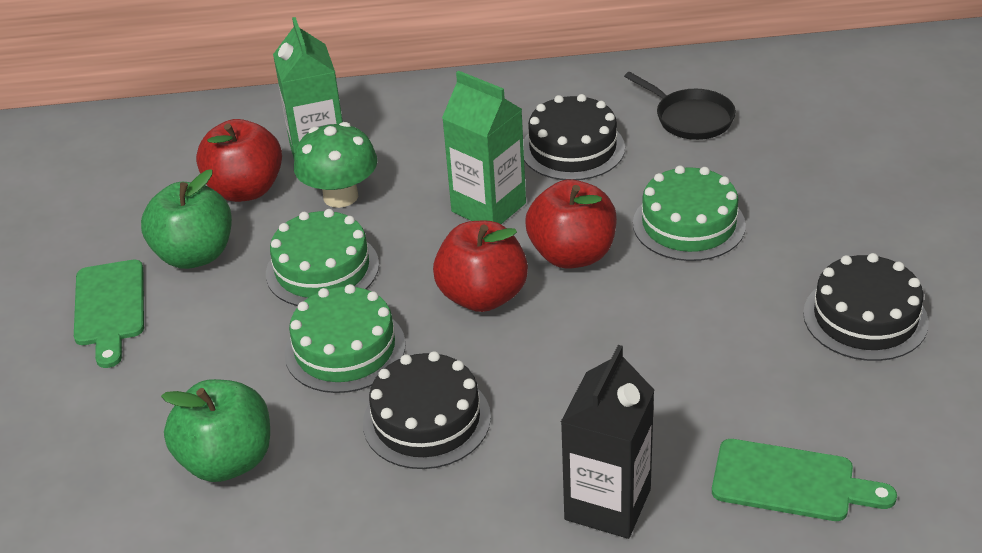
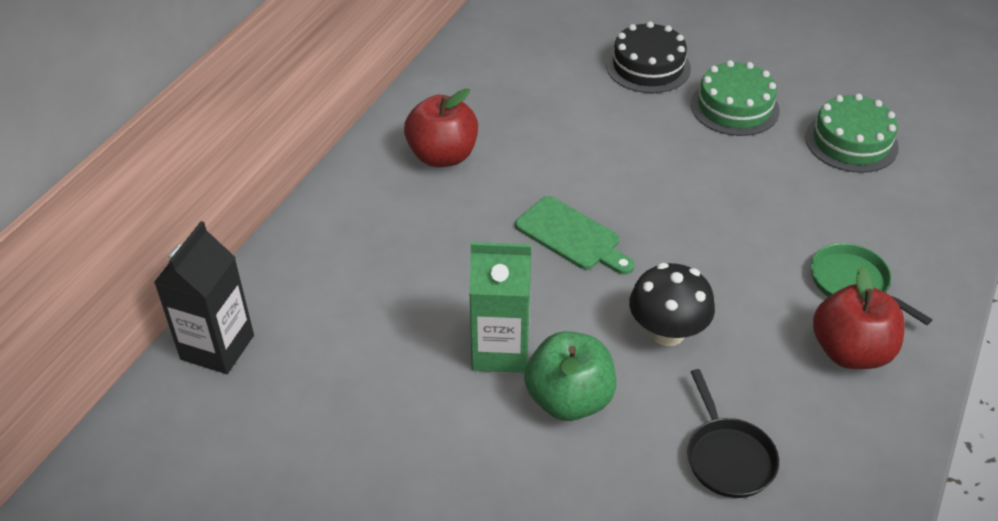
black cake: 3 -> 1
black mushroom: 0 -> 1
green apple: 2 -> 1
green cake: 3 -> 2
green carton: 2 -> 1
green cutting board: 2 -> 1
green mushroom: 1 -> 0
green pan: 0 -> 1
red apple: 3 -> 2

